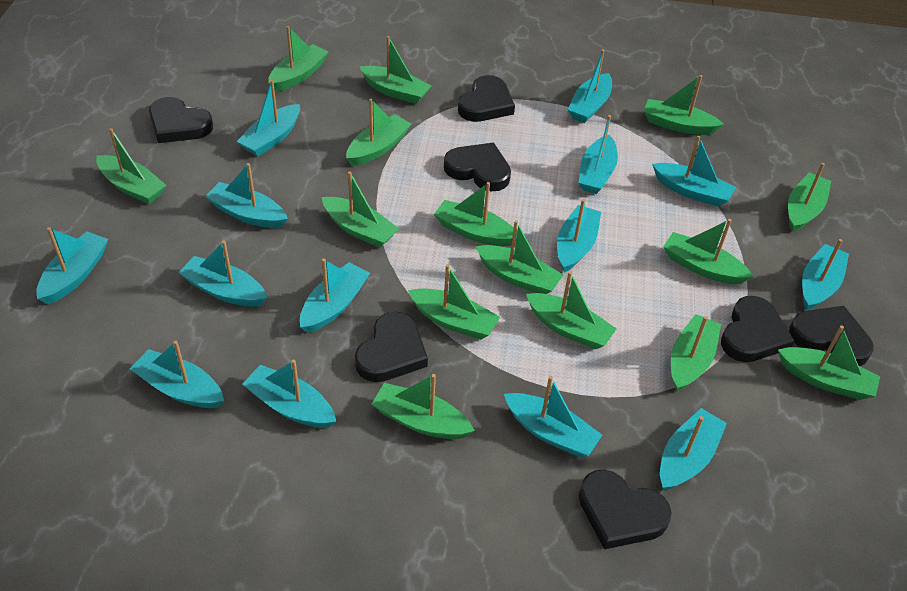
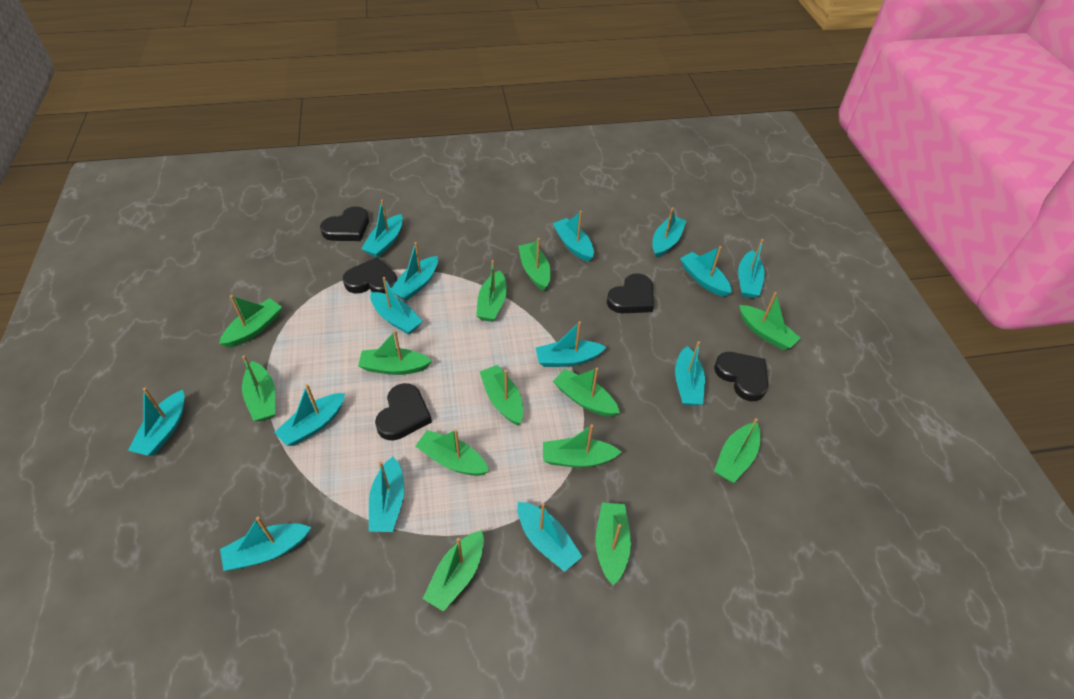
black heart: 7 -> 5
green boat: 15 -> 13

